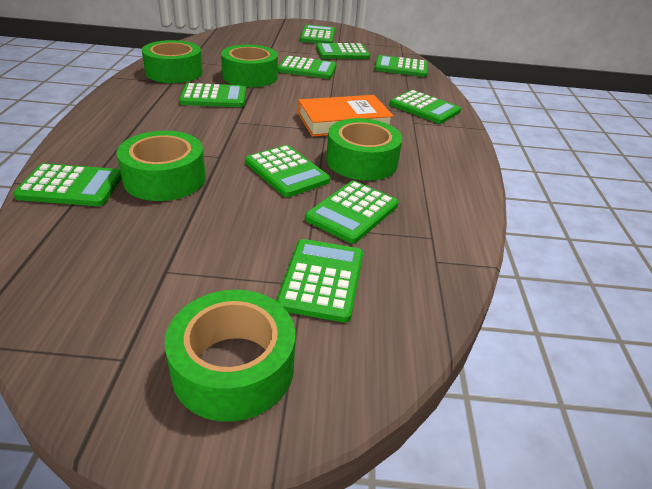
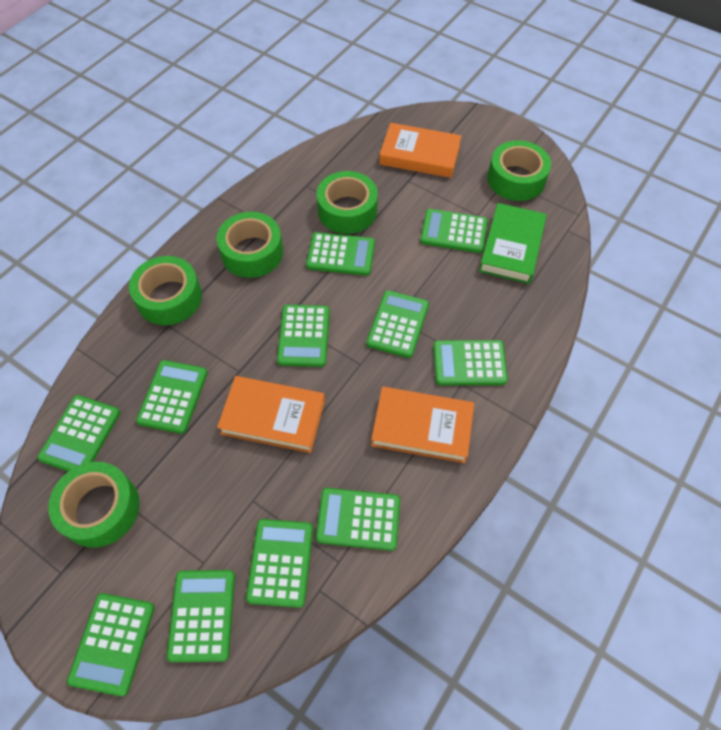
green book: 0 -> 1
green calculator: 10 -> 11
orange book: 1 -> 3

